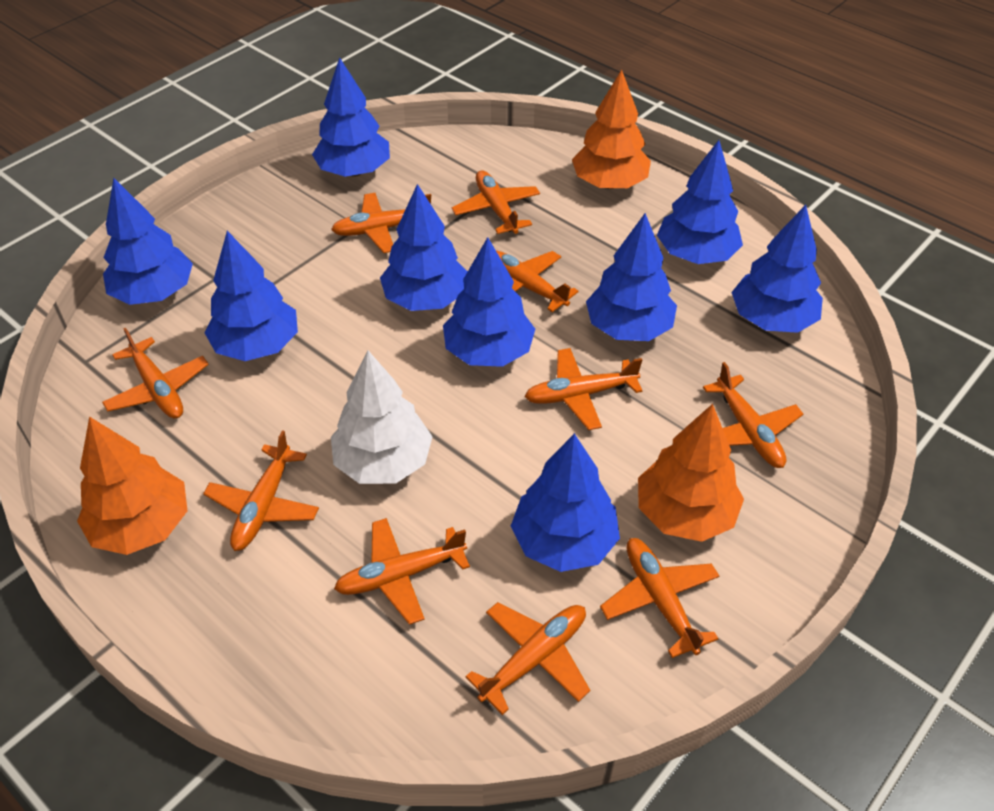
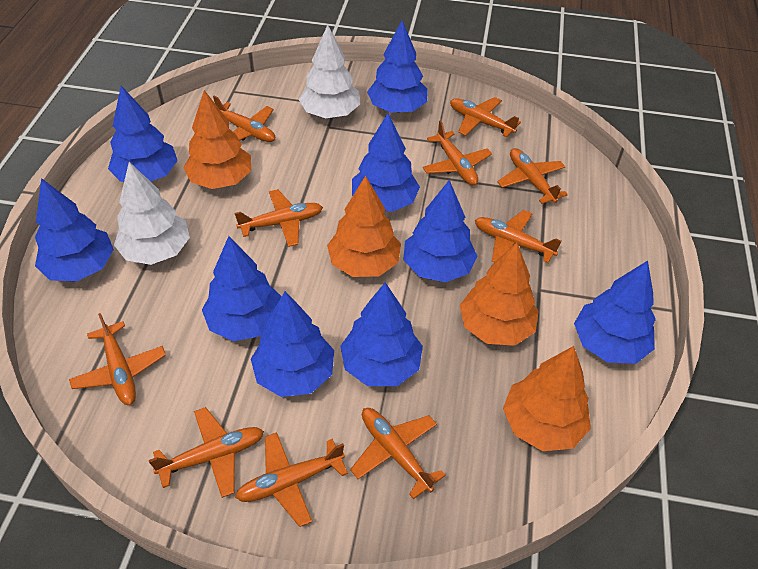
orange tree: 3 -> 4
white tree: 1 -> 2

